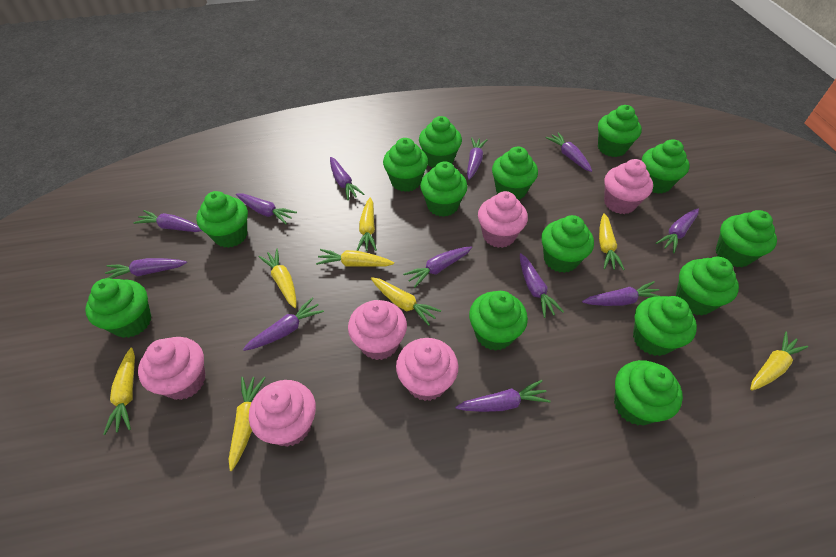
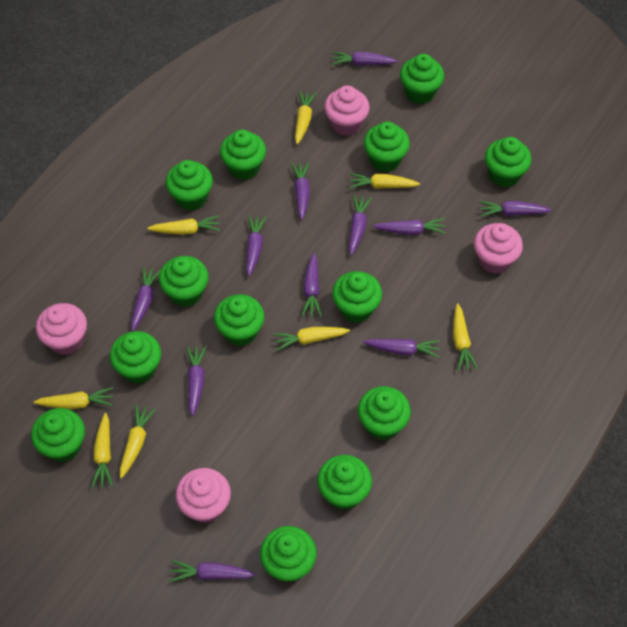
green cupcake: 14 -> 13
pink cupcake: 6 -> 4
purple carrot: 12 -> 11

